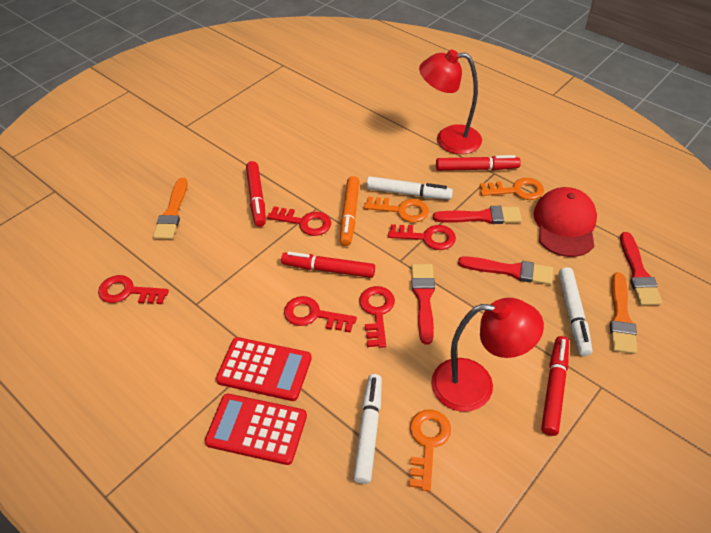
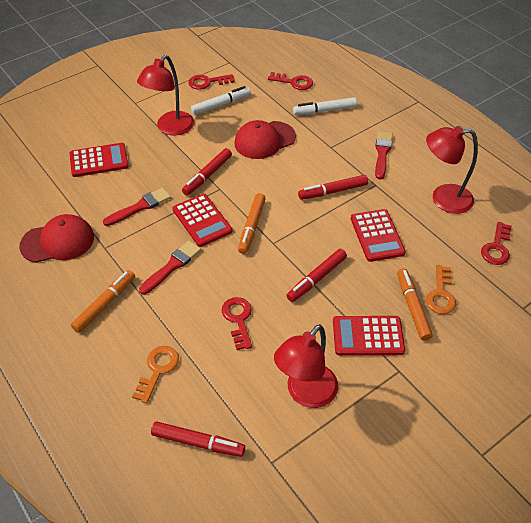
orange brush: 2 -> 0
orange key: 3 -> 2
orange marker: 1 -> 3
red brush: 4 -> 3
red calculator: 2 -> 4
red cap: 1 -> 2
red key: 5 -> 4
red lamp: 2 -> 3
white marker: 3 -> 2

